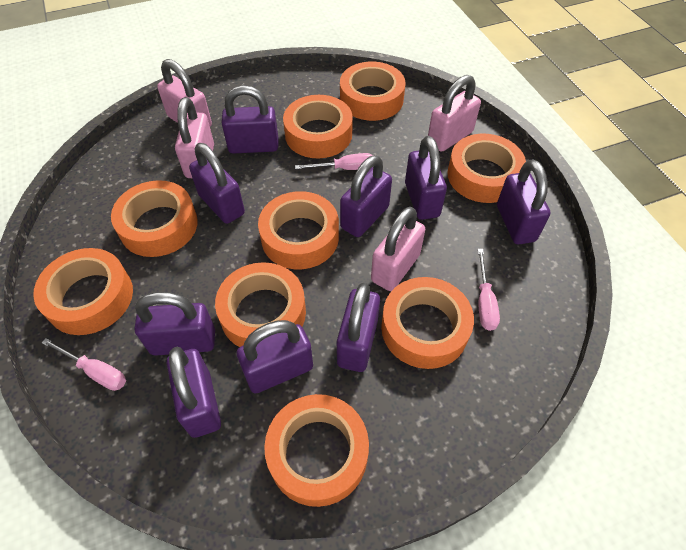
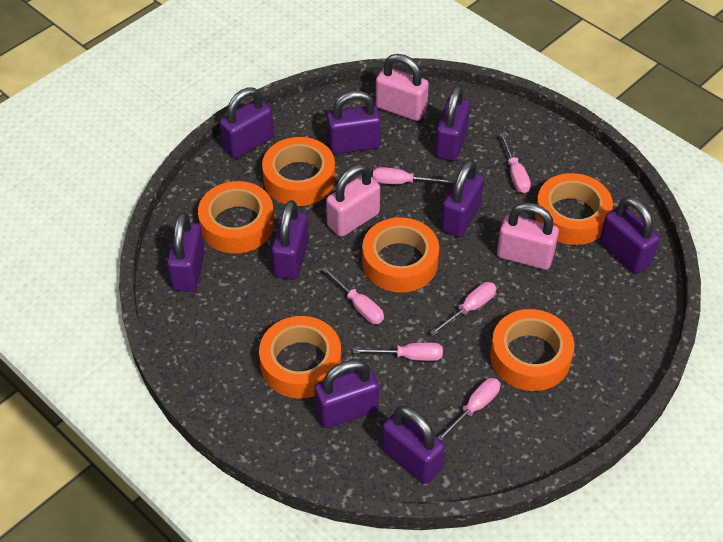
orange tape: 9 -> 6
pink padlock: 4 -> 3
pink screwdriver: 3 -> 6

